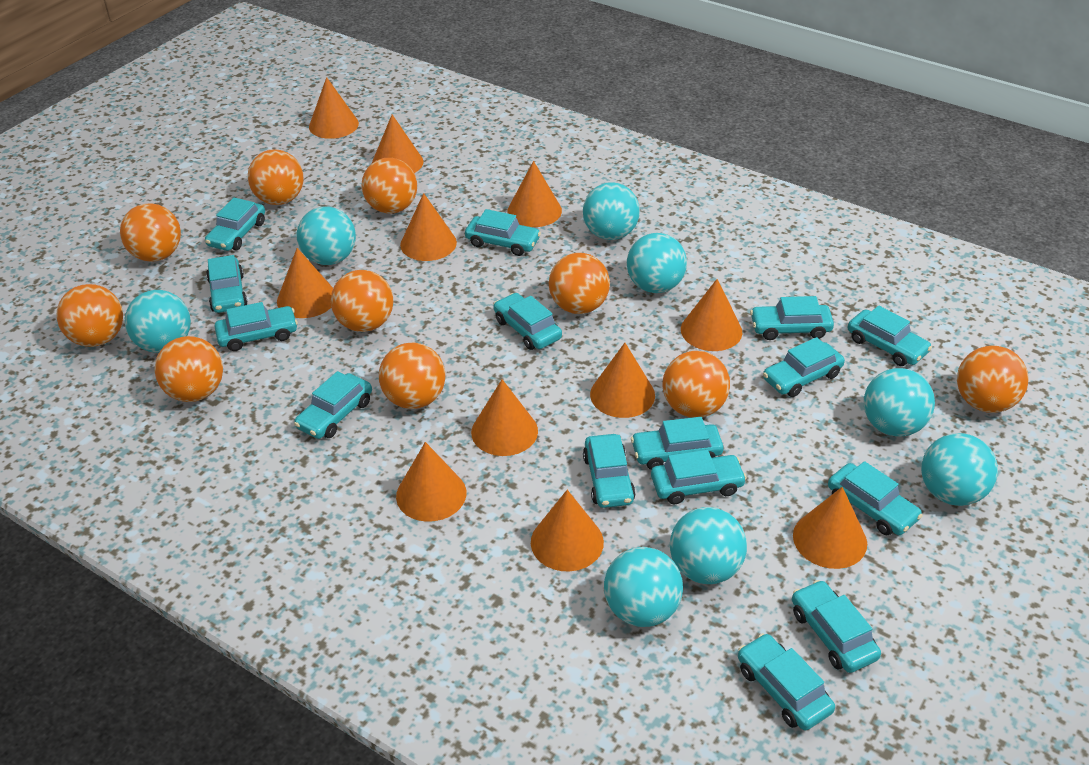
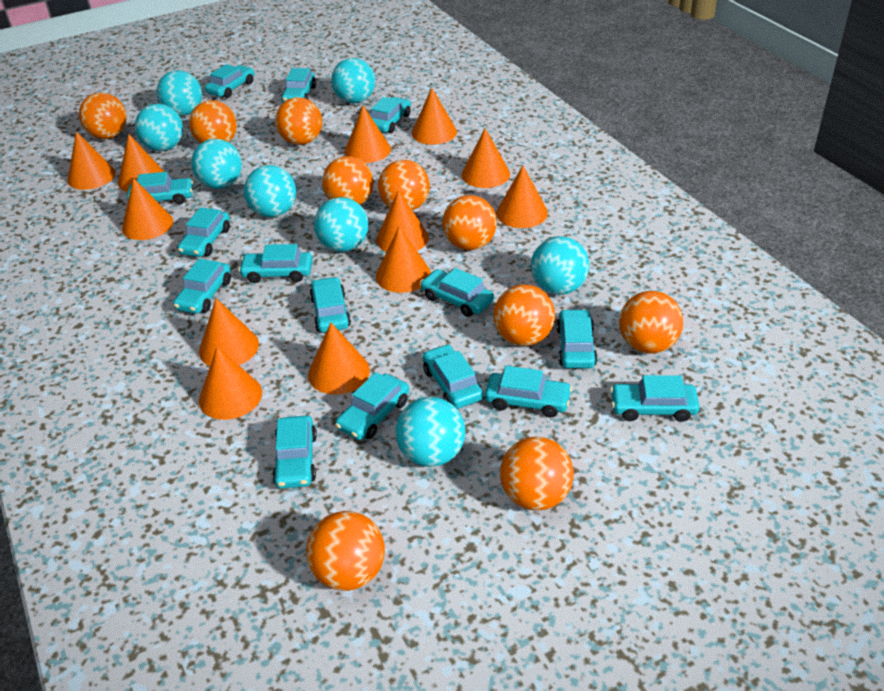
orange cone: 11 -> 12

